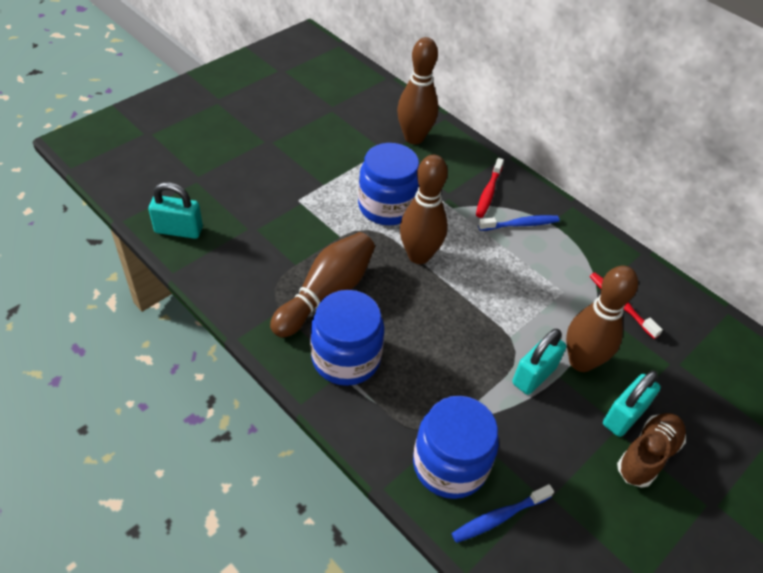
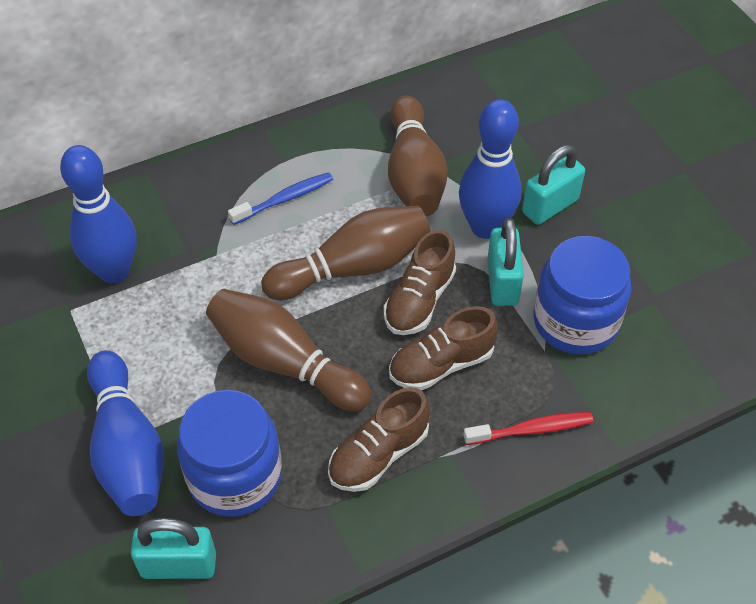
blue bowling pin: 0 -> 3
blue jar: 3 -> 2
blue toothbrush: 2 -> 1
brown bowling pin: 4 -> 3
brown shoe: 1 -> 3
red toothbrush: 2 -> 1

